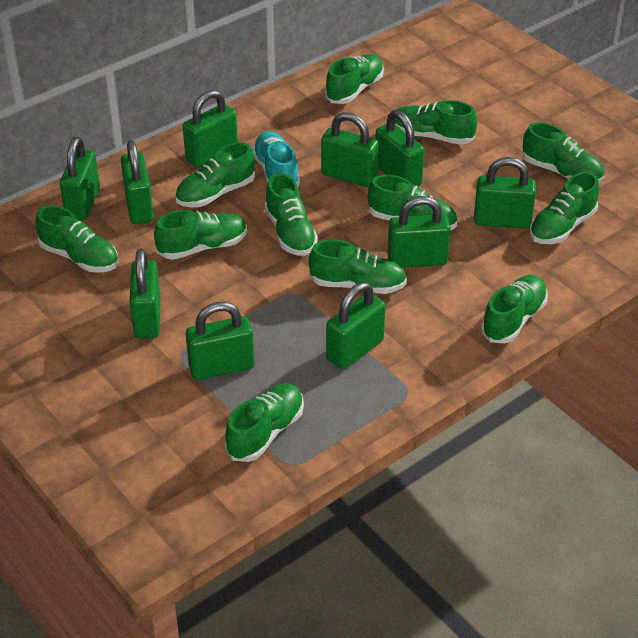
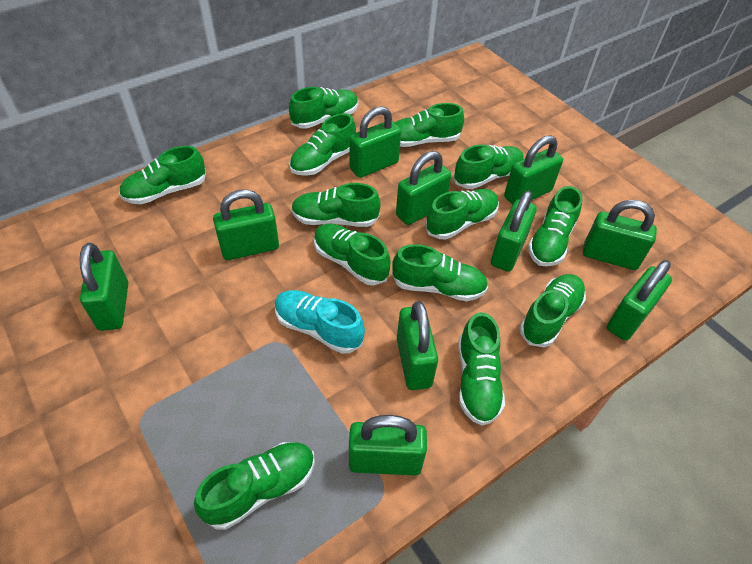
green shoe: 12 -> 13

